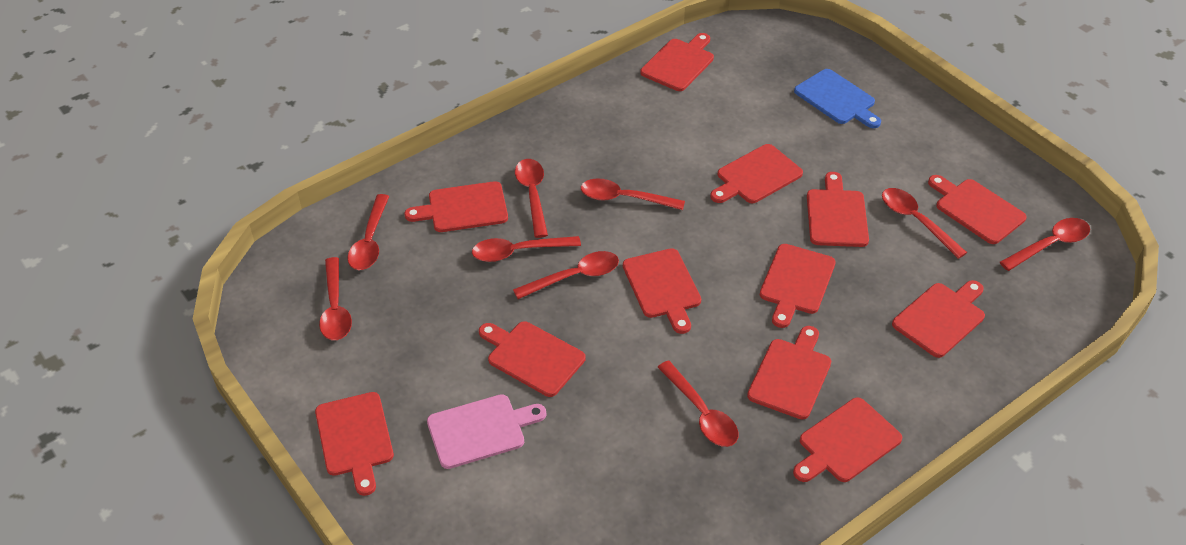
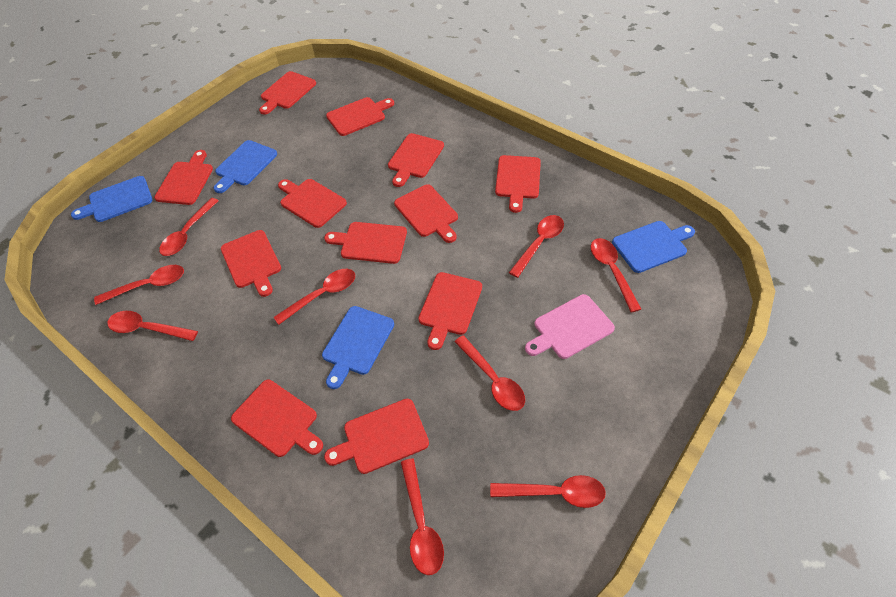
blue cutting board: 1 -> 4

